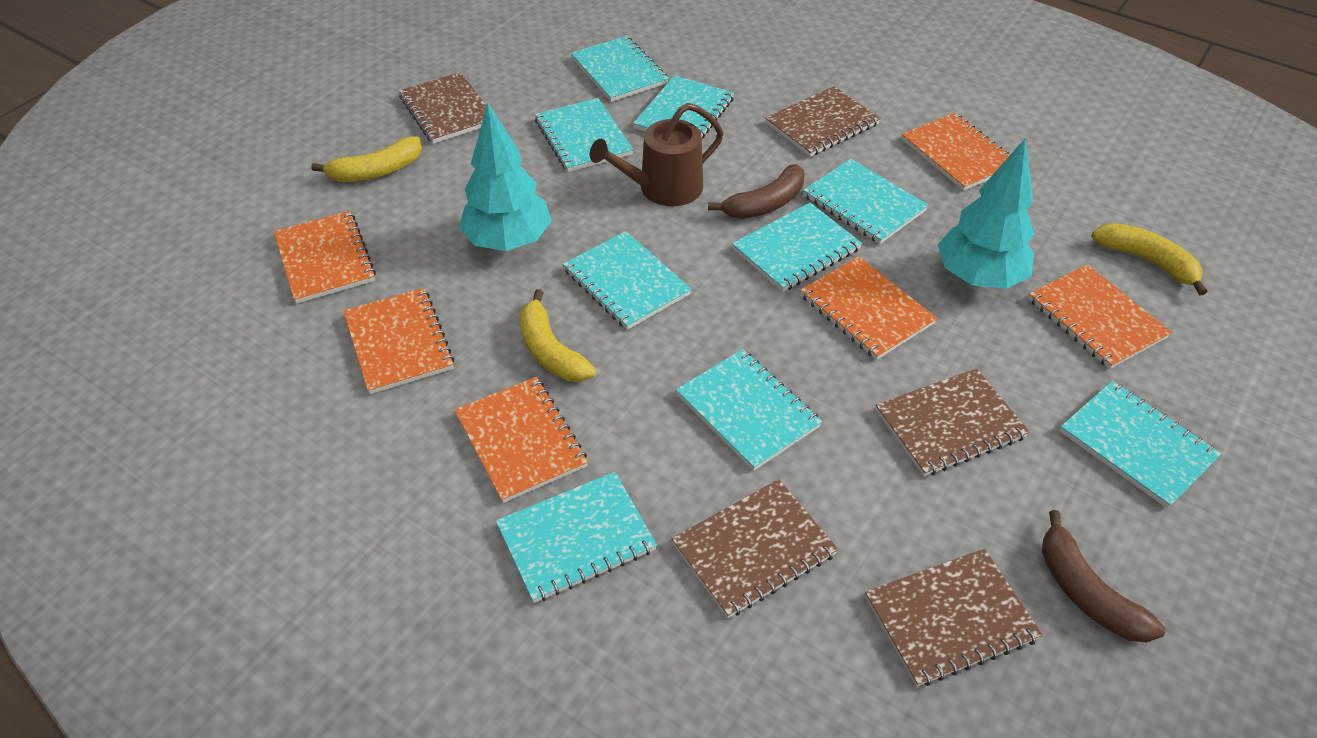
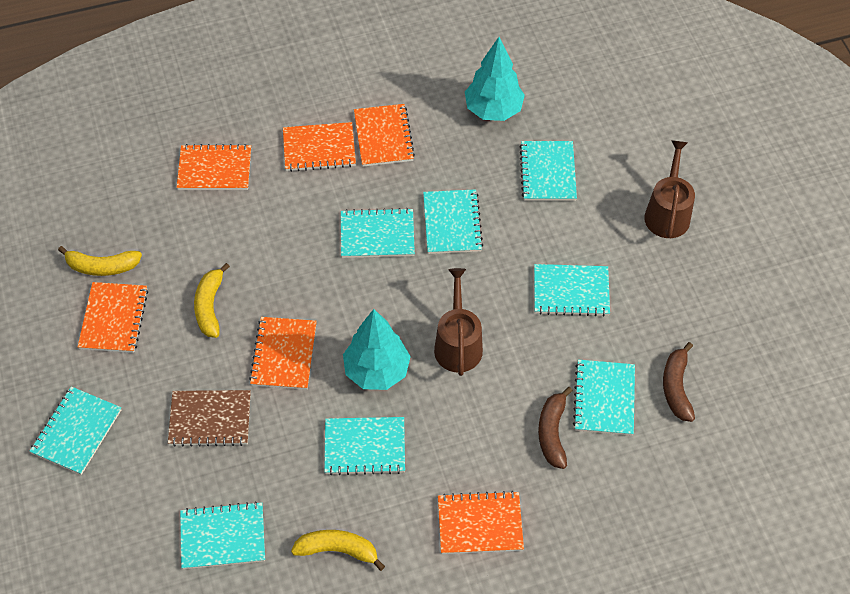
brown notebook: 5 -> 1
brown watering can: 1 -> 2
turquoise notebook: 9 -> 8

